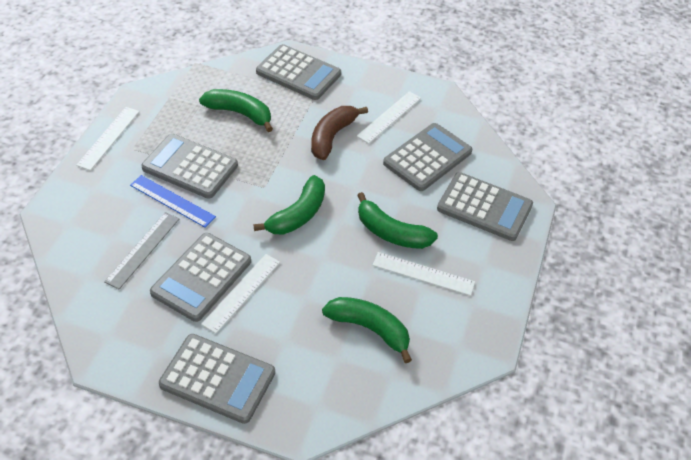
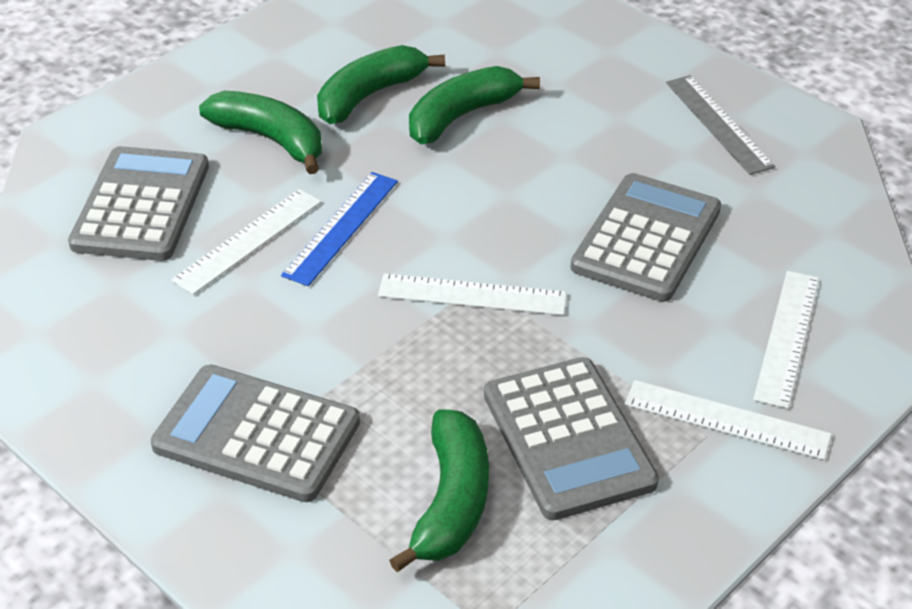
brown banana: 1 -> 0
grey calculator: 6 -> 4

